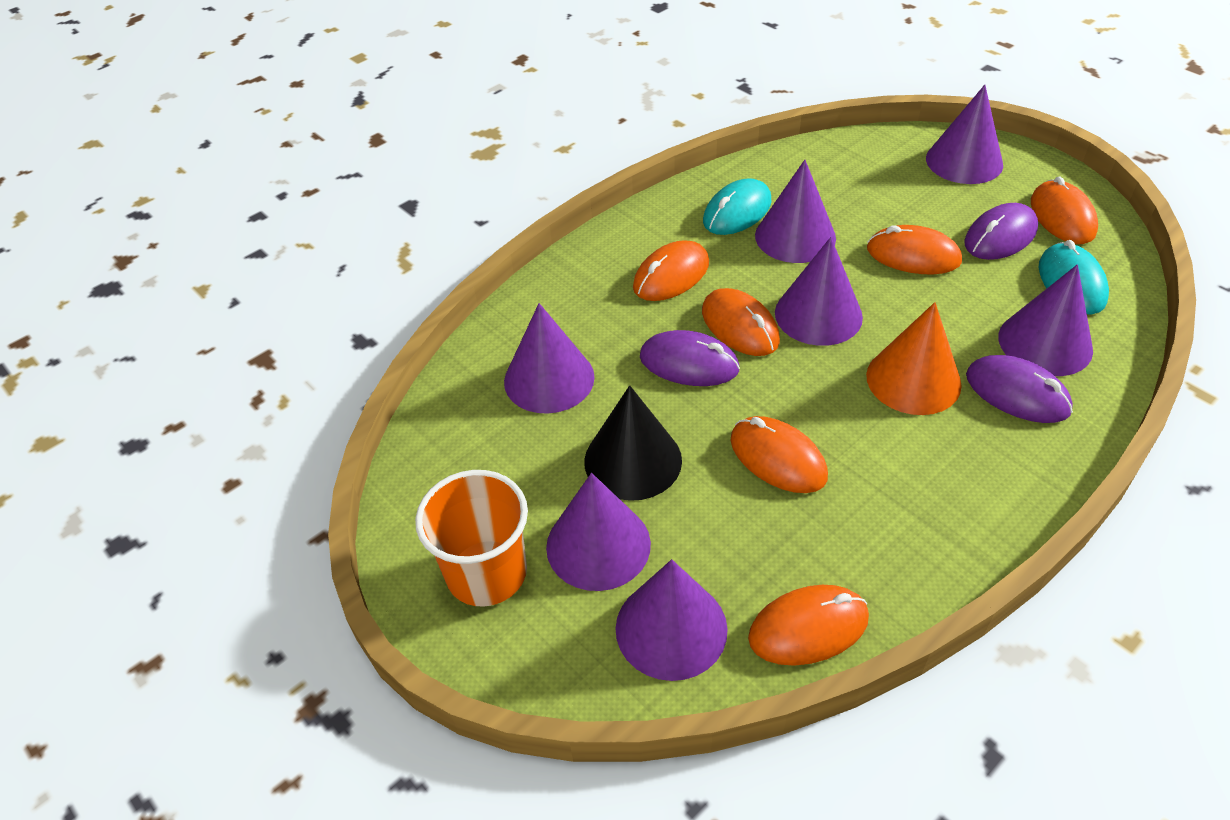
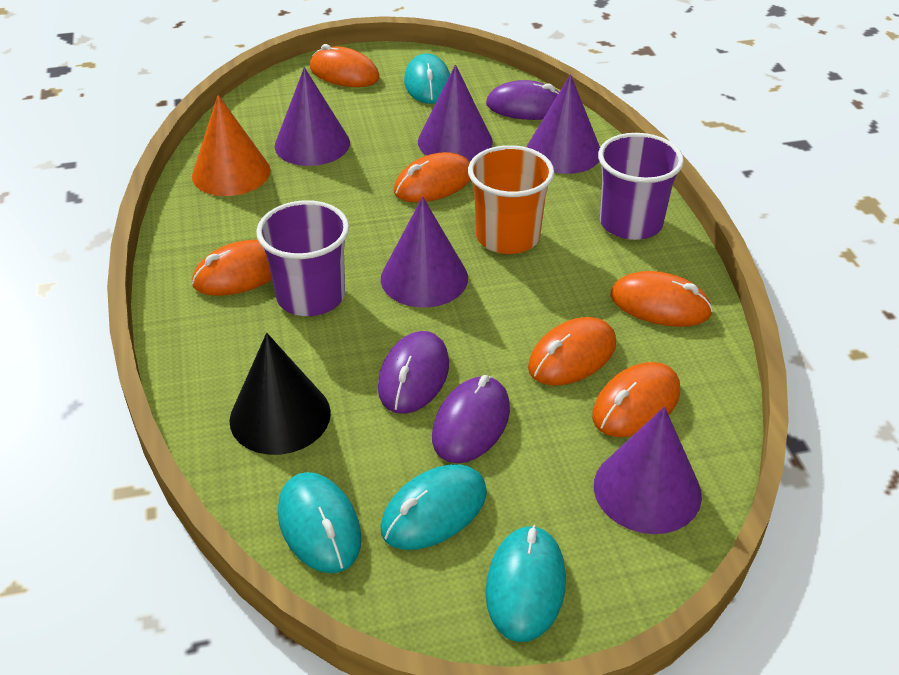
purple cone: 7 -> 5
purple cup: 0 -> 2
turquoise mouse: 2 -> 4

